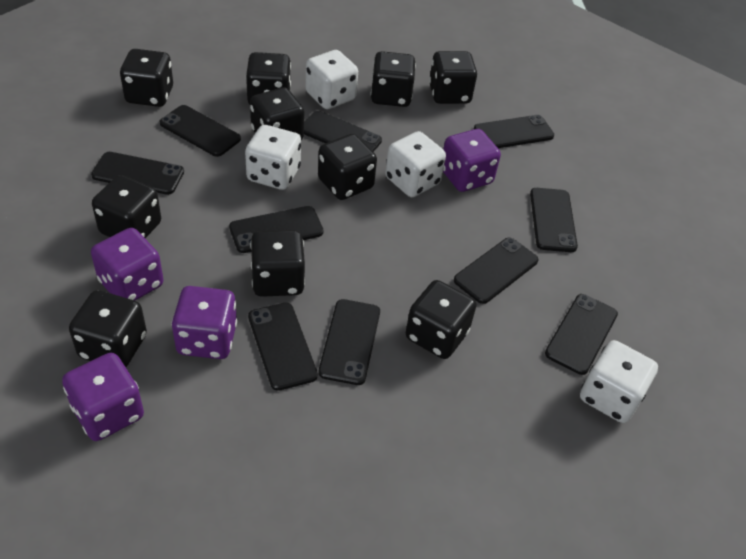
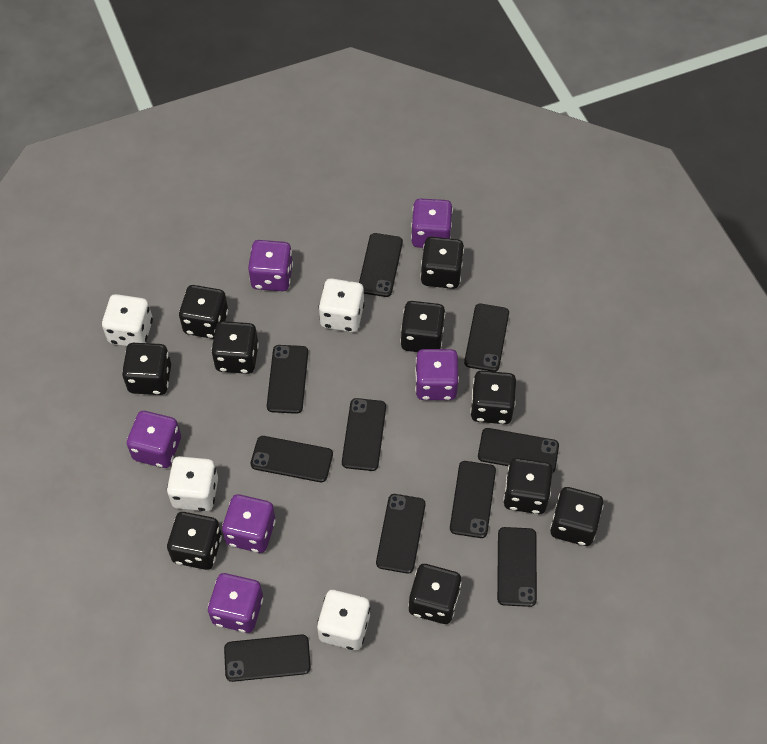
purple dice: 4 -> 6

